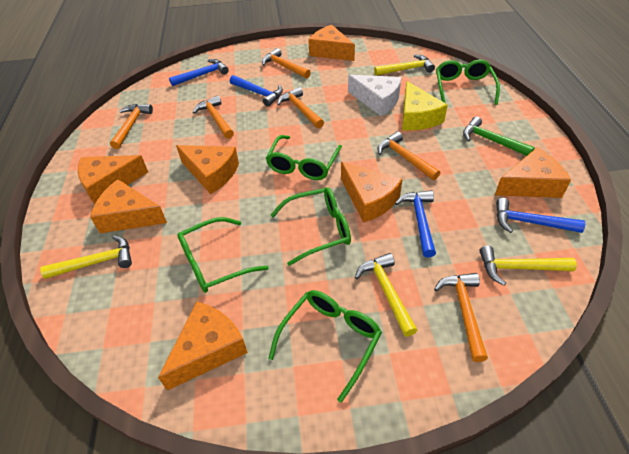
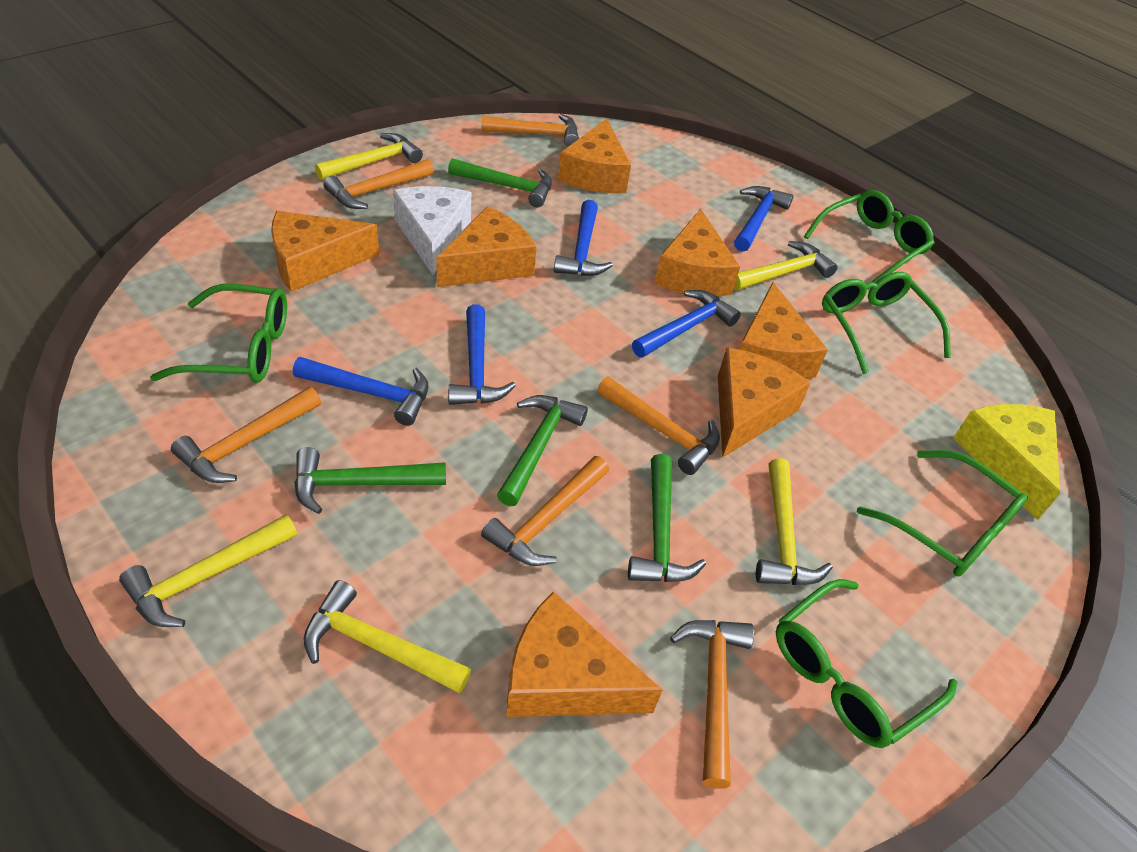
blue hammer: 4 -> 5
green hammer: 1 -> 4
yellow hammer: 4 -> 5

